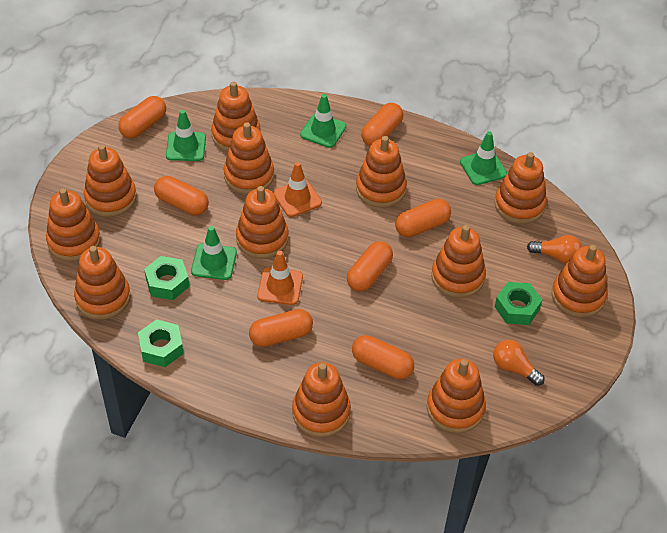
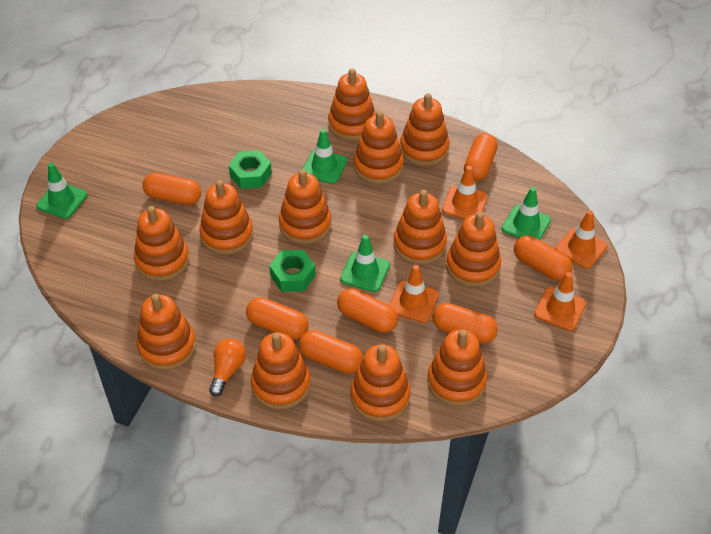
green nut: 3 -> 2
orange light bulb: 2 -> 1
orange traffic cone: 2 -> 4

